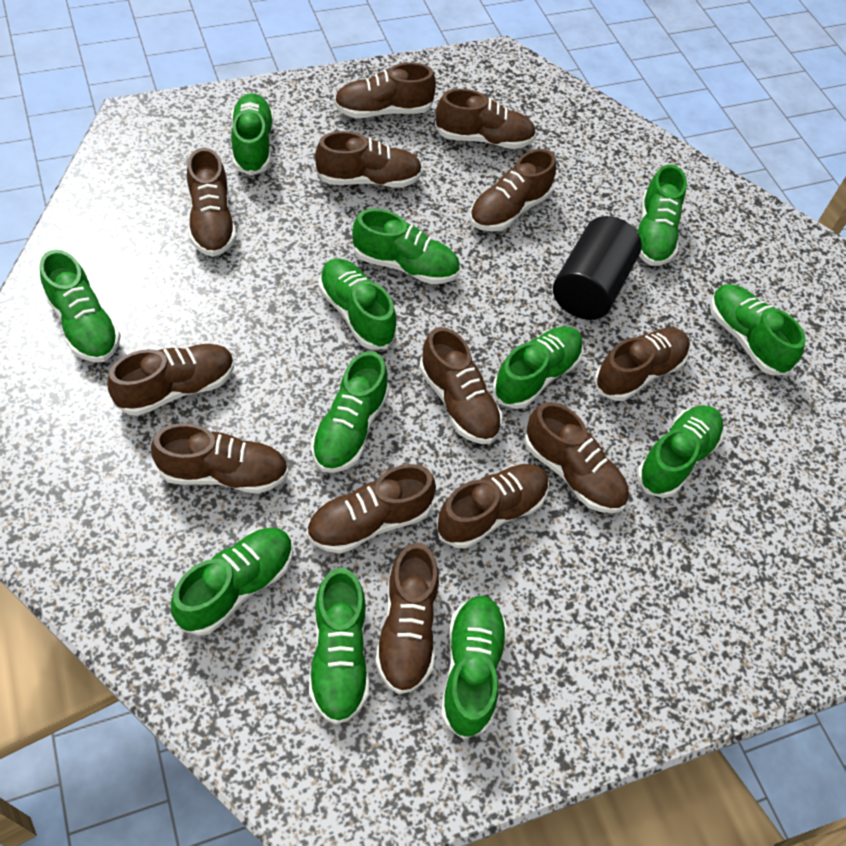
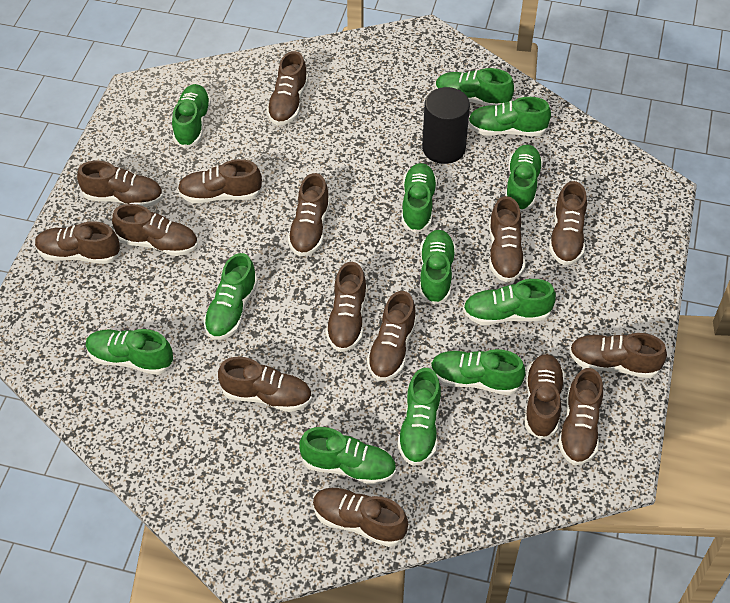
brown shoe: 13 -> 15

